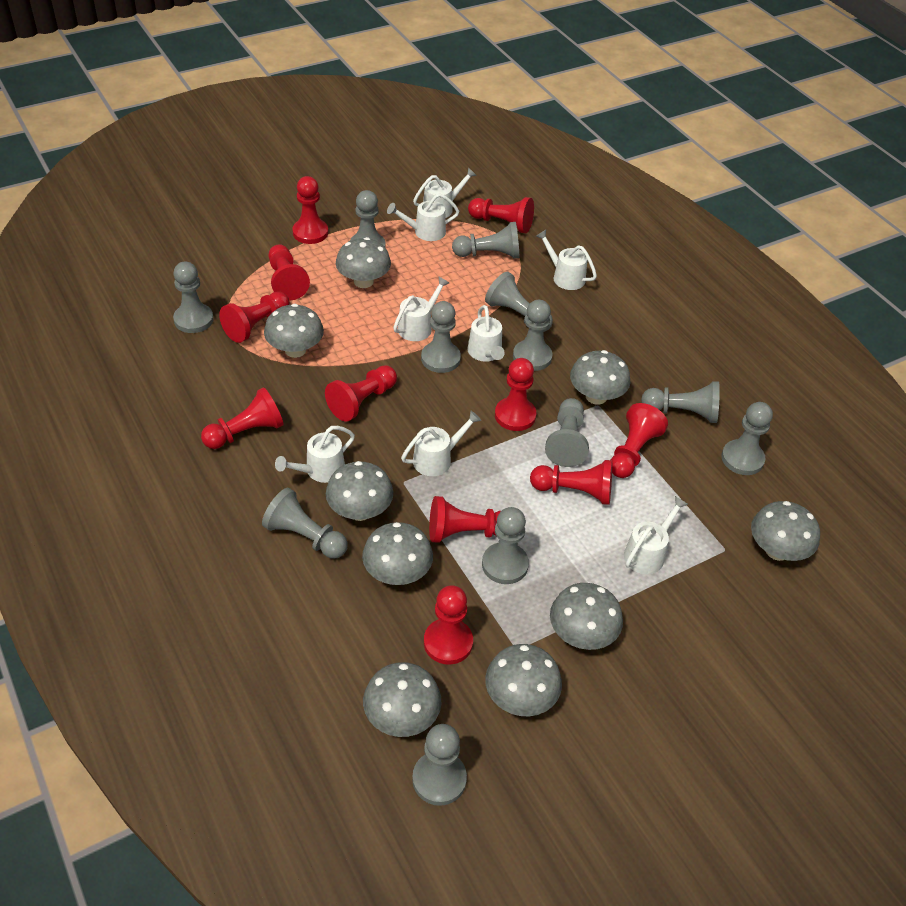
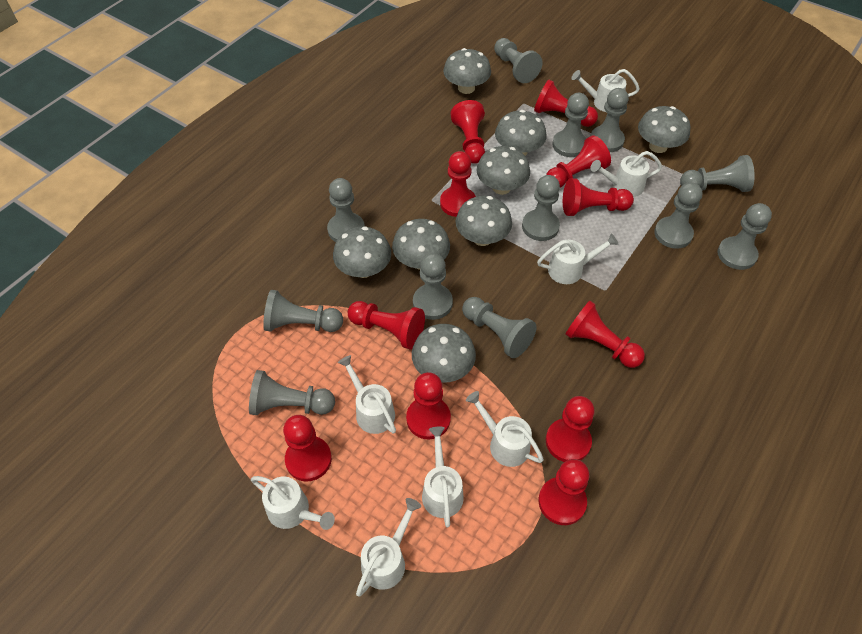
grey mushroom: 9 -> 8

